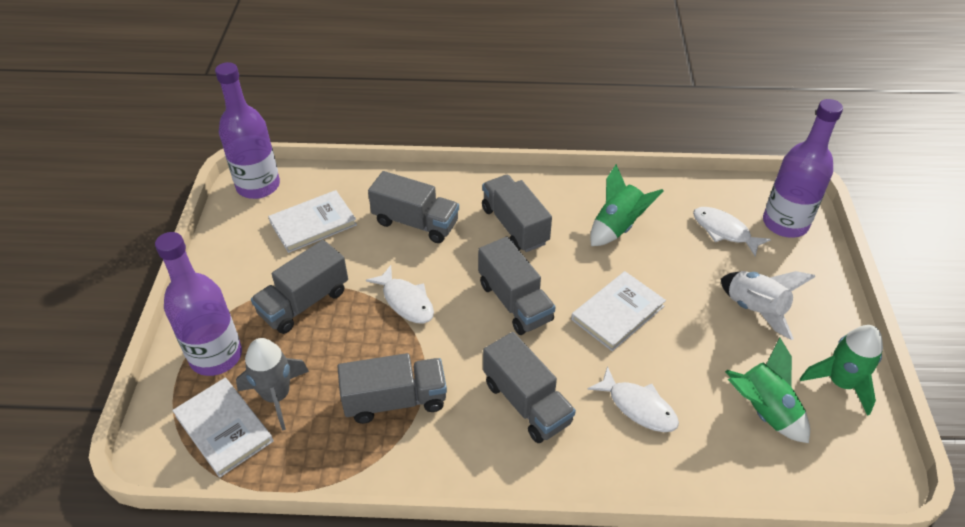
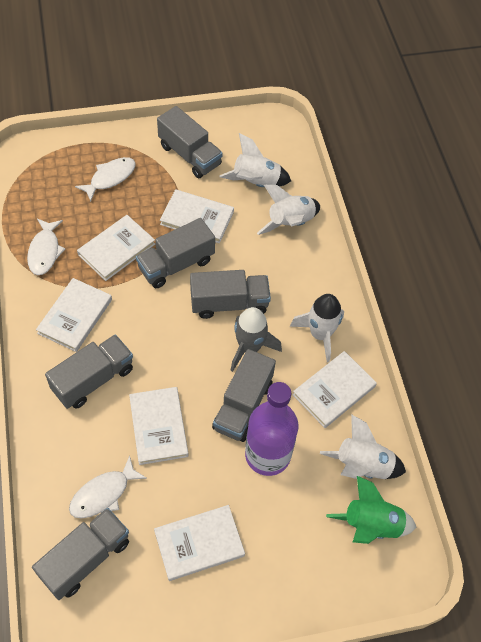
green rocket: 3 -> 1
purple bottle: 3 -> 1
white book: 3 -> 6
white rocket: 1 -> 4

